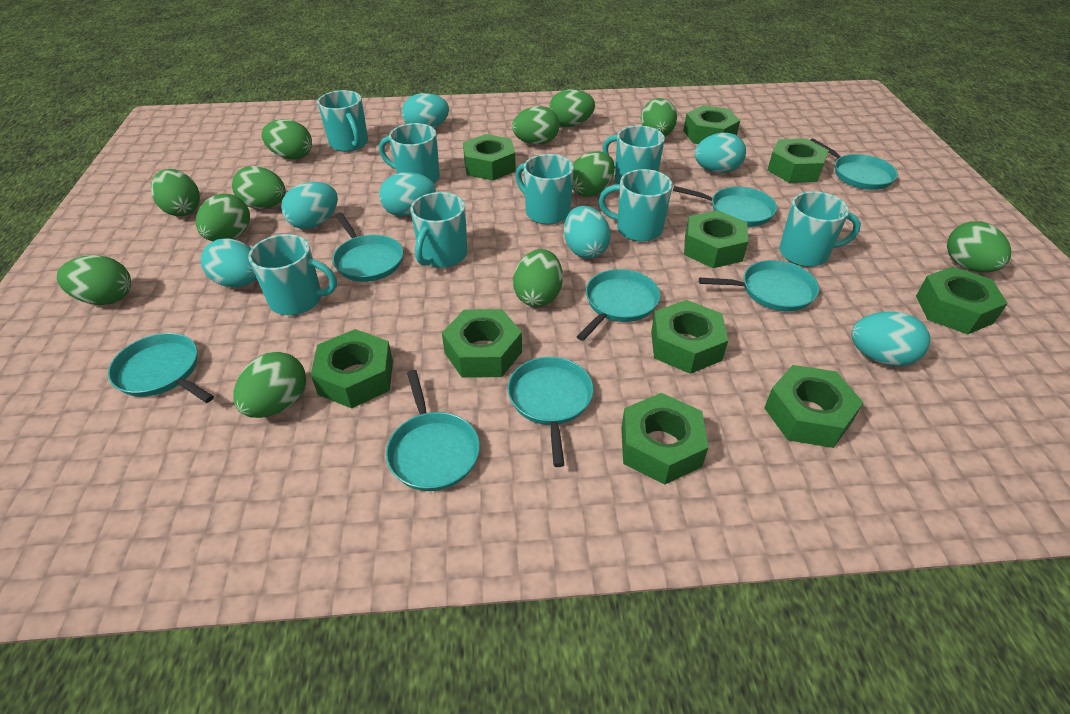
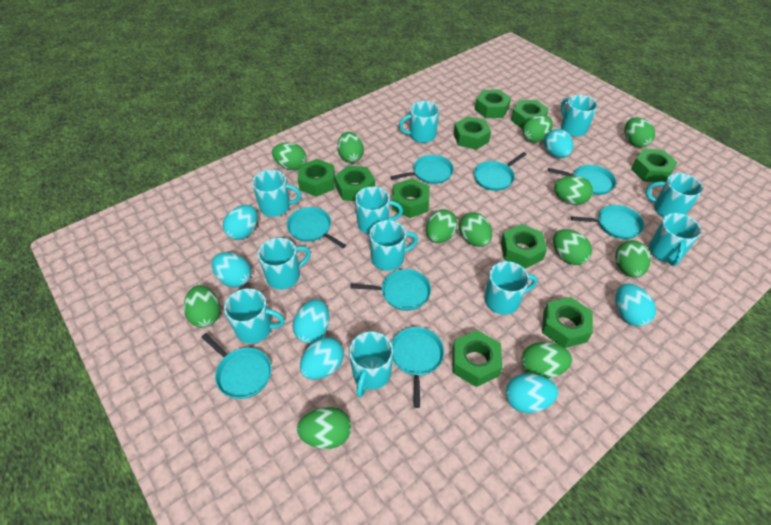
turquoise mug: 8 -> 11

